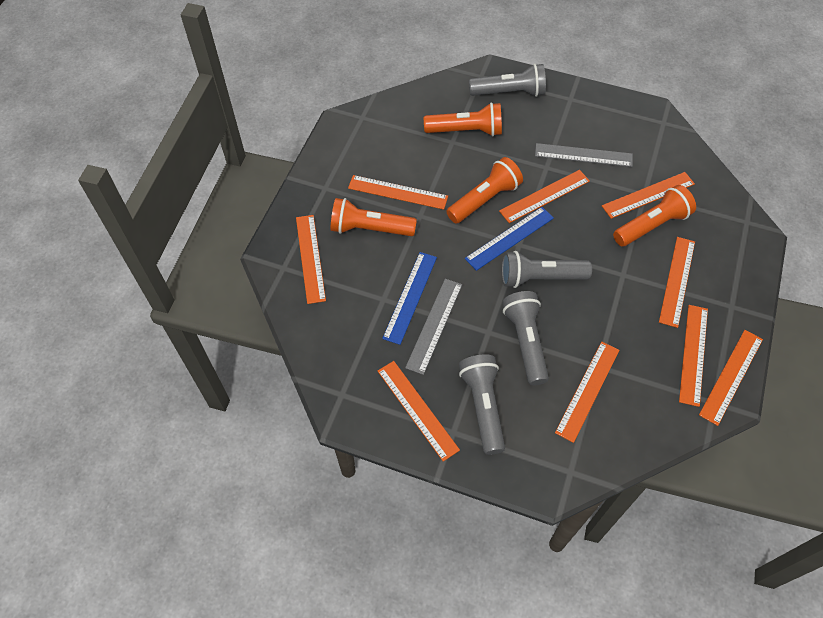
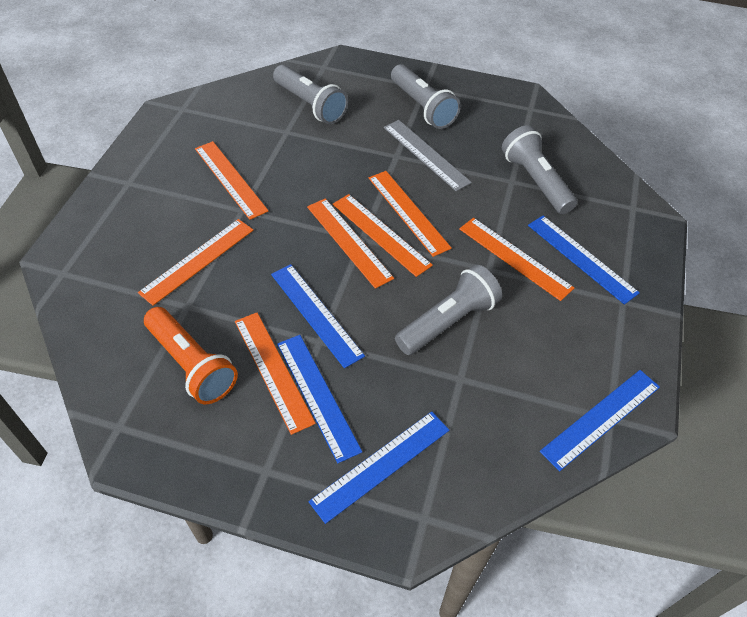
blue ruler: 2 -> 5
grey ruler: 2 -> 1
orange flashlight: 4 -> 1
orange ruler: 9 -> 7

